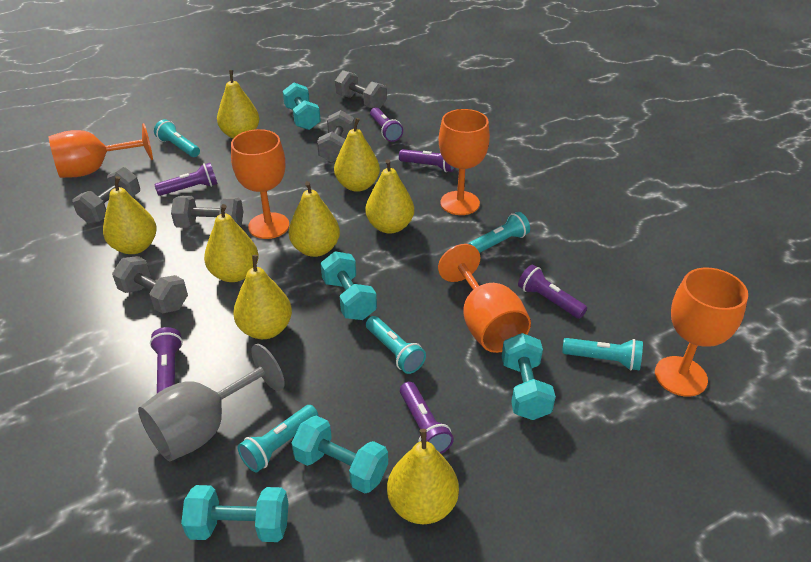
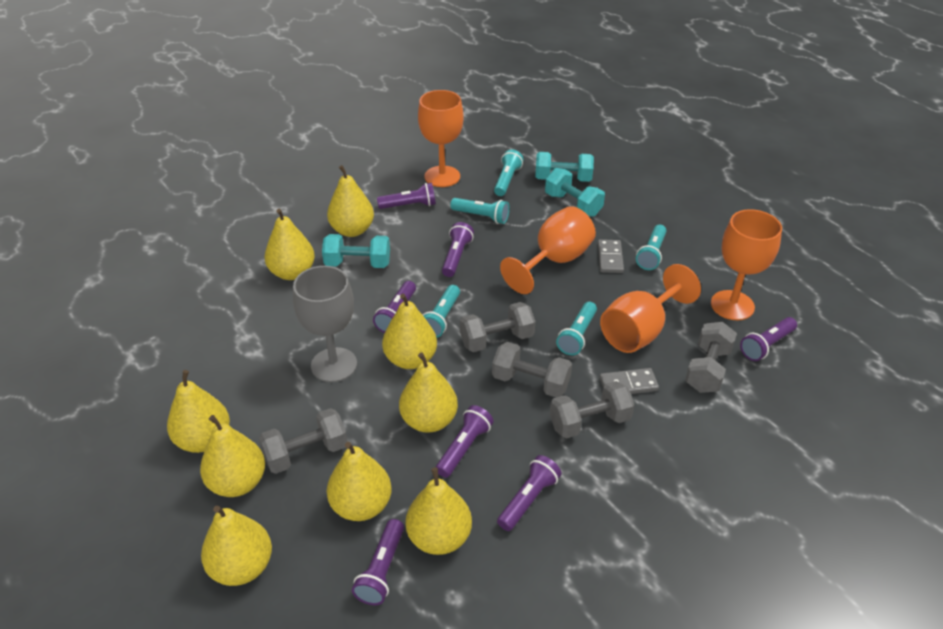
grey domino: 0 -> 2
orange goblet: 5 -> 4
purple flashlight: 6 -> 7
turquoise dumbbell: 5 -> 3
yellow pear: 8 -> 9

